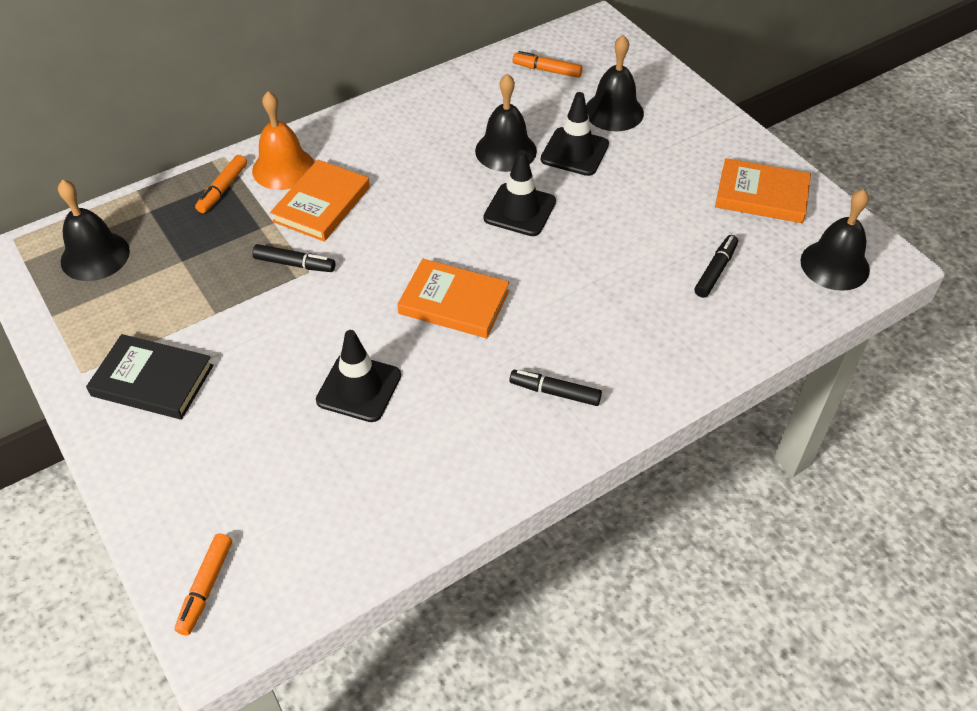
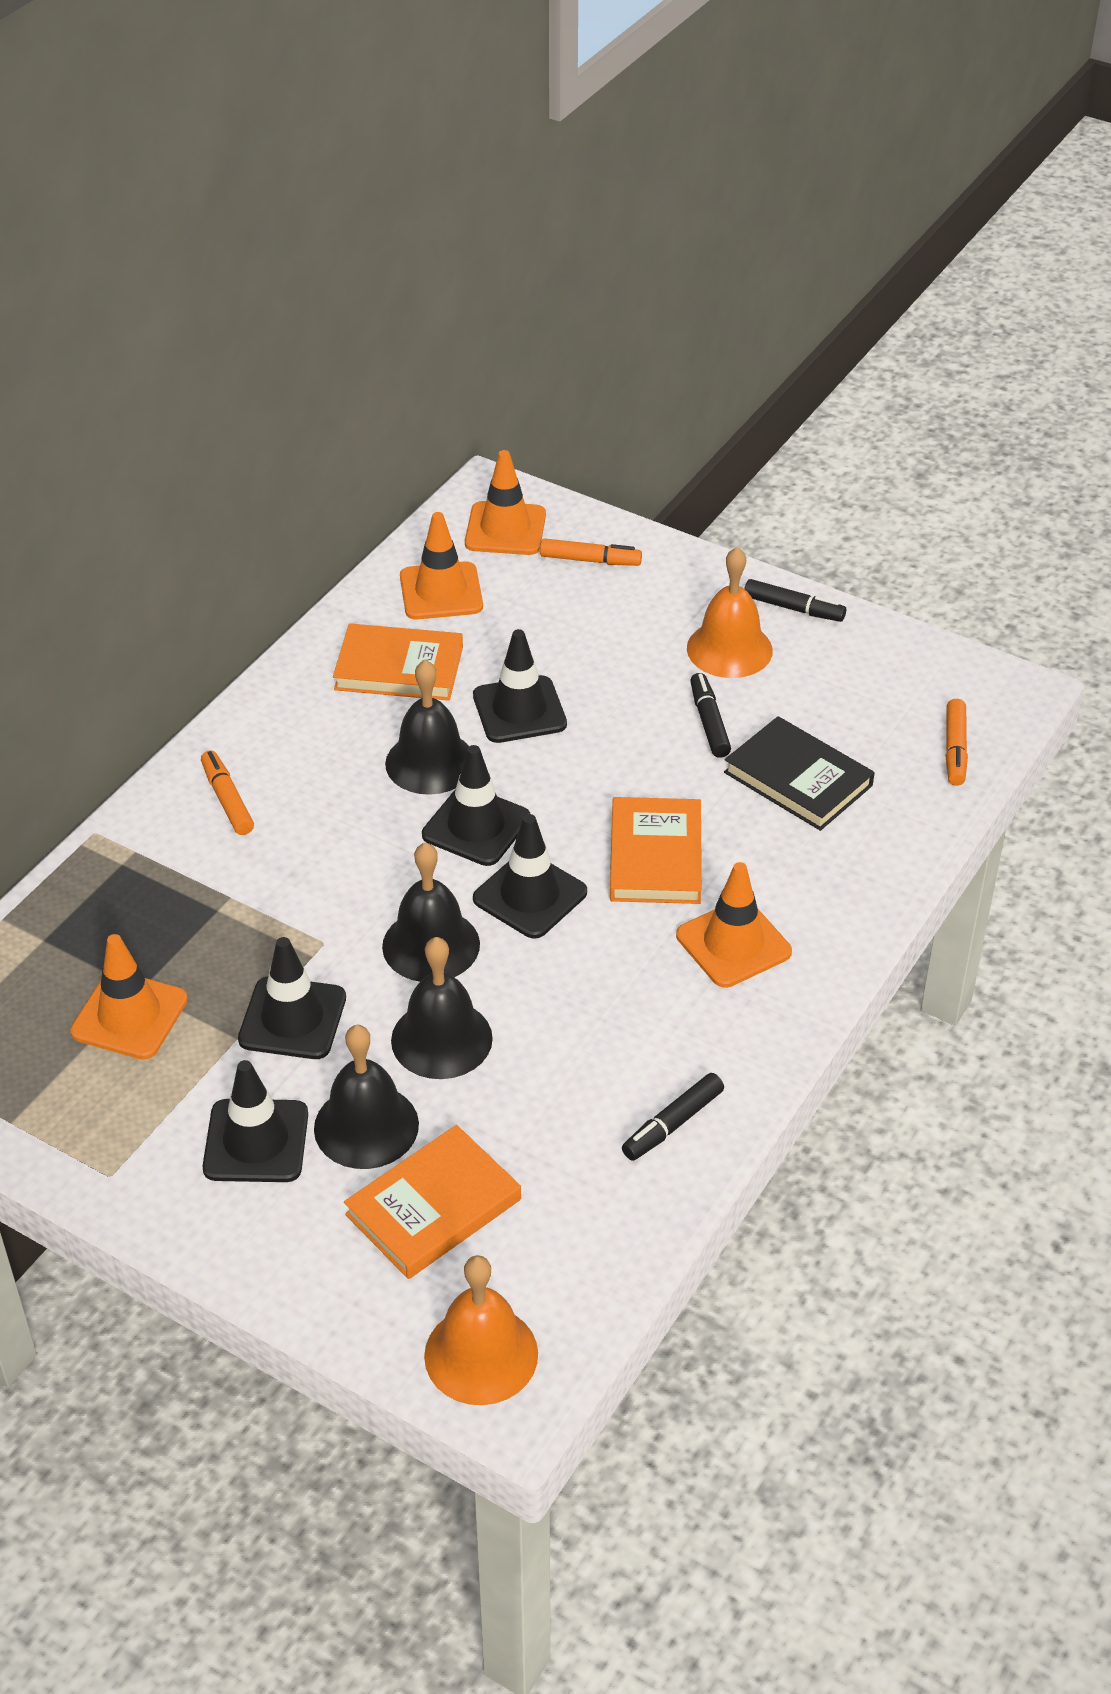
black traffic cone: 3 -> 5
orange bell: 1 -> 2
orange traffic cone: 0 -> 4

